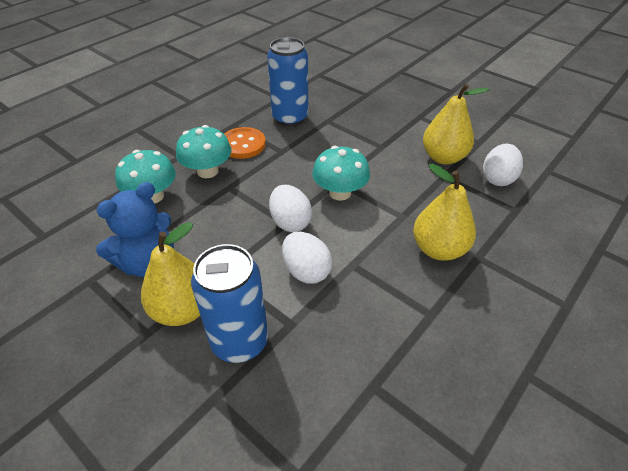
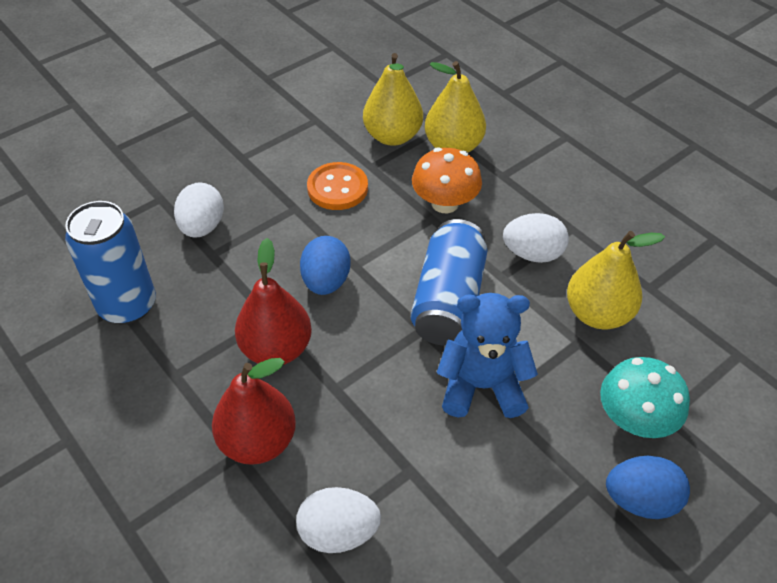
blue egg: 0 -> 2
orange mushroom: 0 -> 1
red pear: 0 -> 2
turquoise mushroom: 3 -> 1

